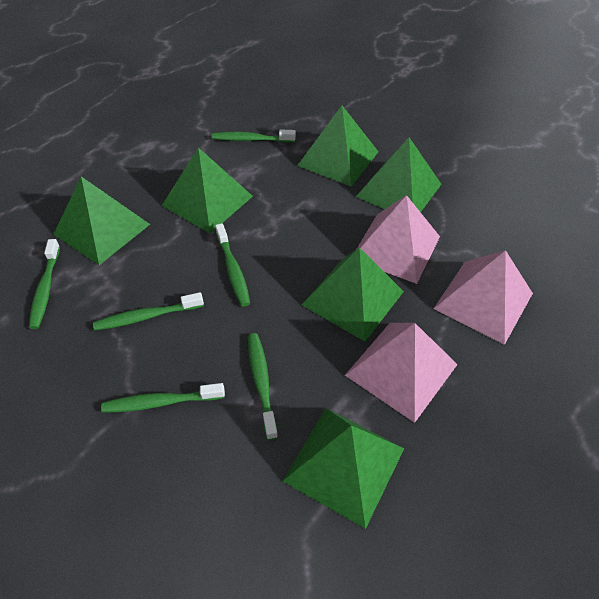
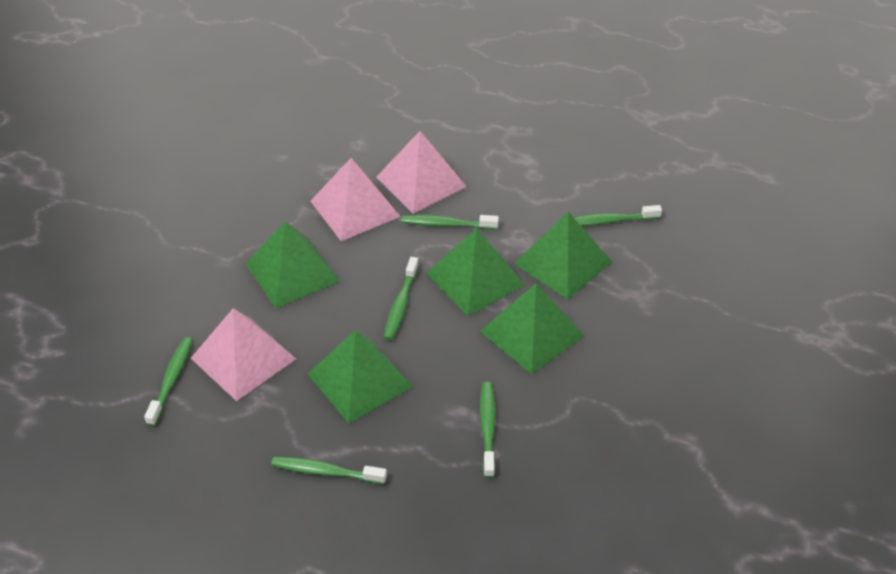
green pyramid: 6 -> 5

